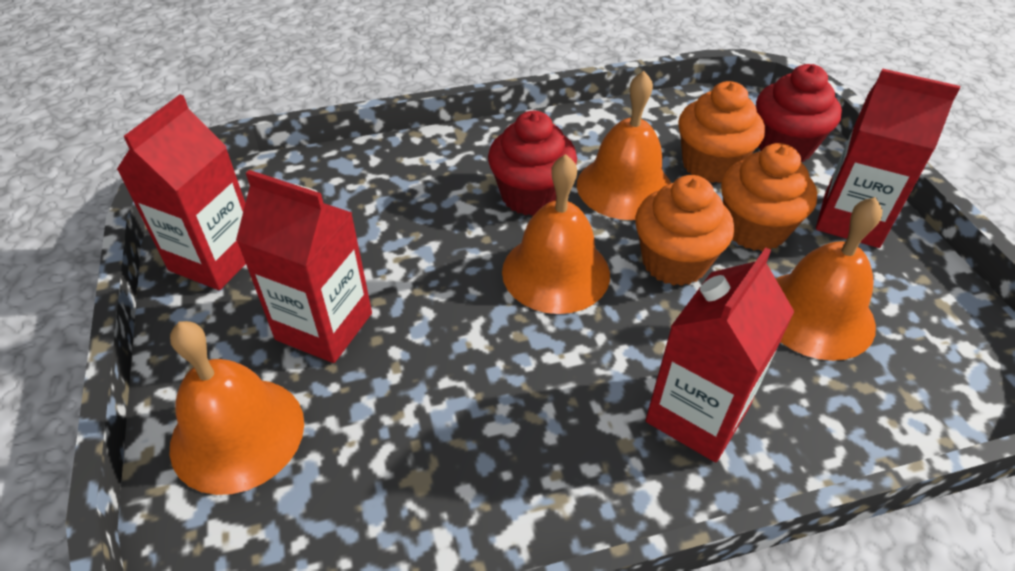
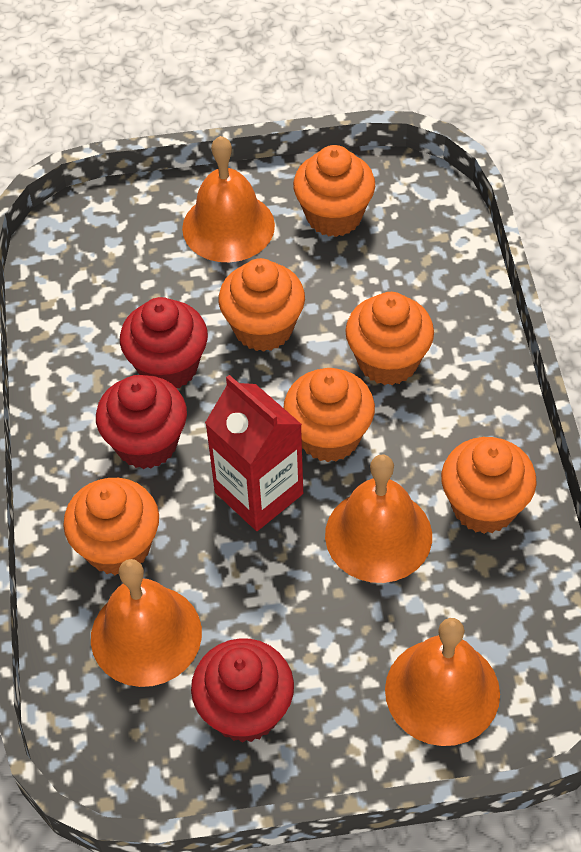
orange cupcake: 3 -> 6
red carton: 4 -> 1
red cupcake: 2 -> 3

